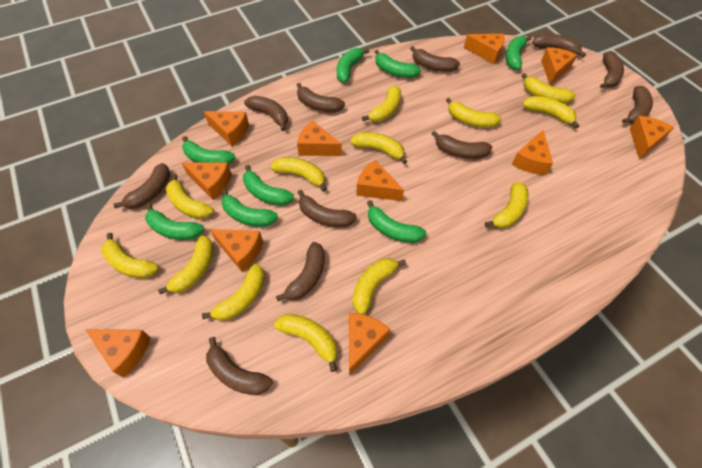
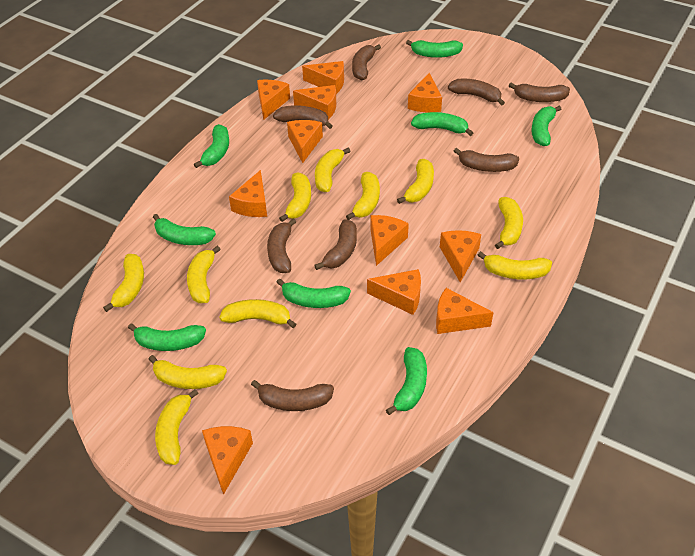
brown banana: 11 -> 8
yellow banana: 13 -> 11

